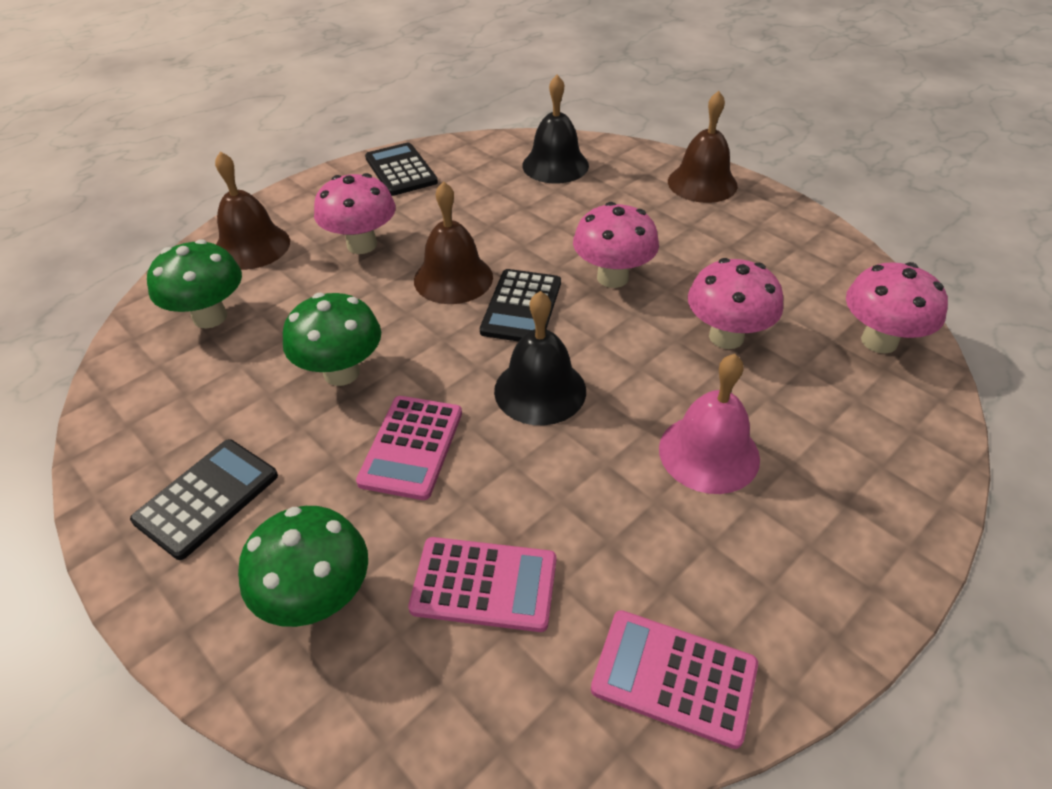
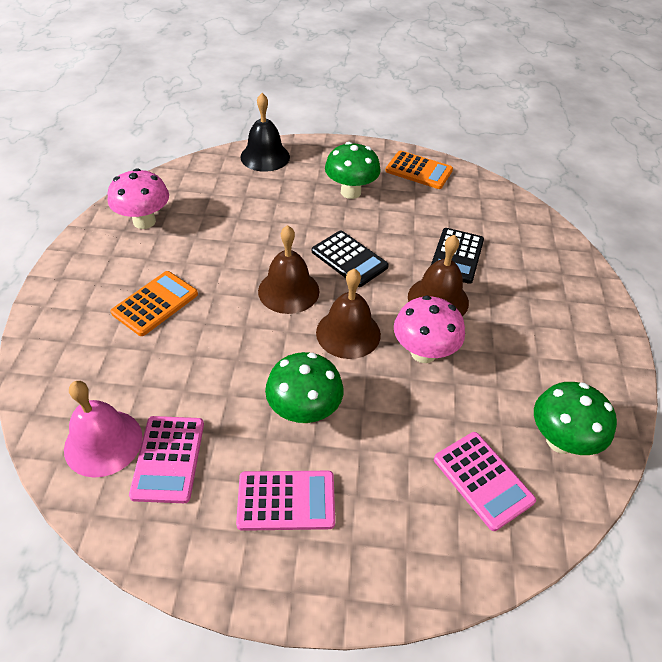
black bell: 2 -> 1
black calculator: 3 -> 2
orange calculator: 0 -> 2
pink mushroom: 4 -> 2

